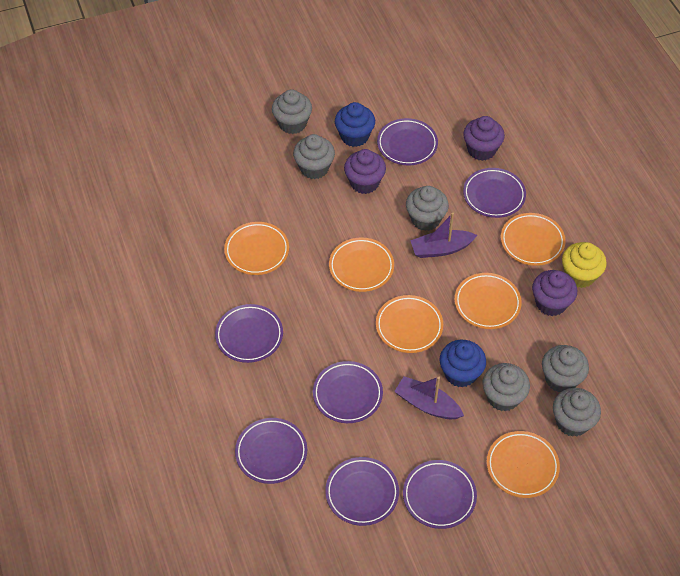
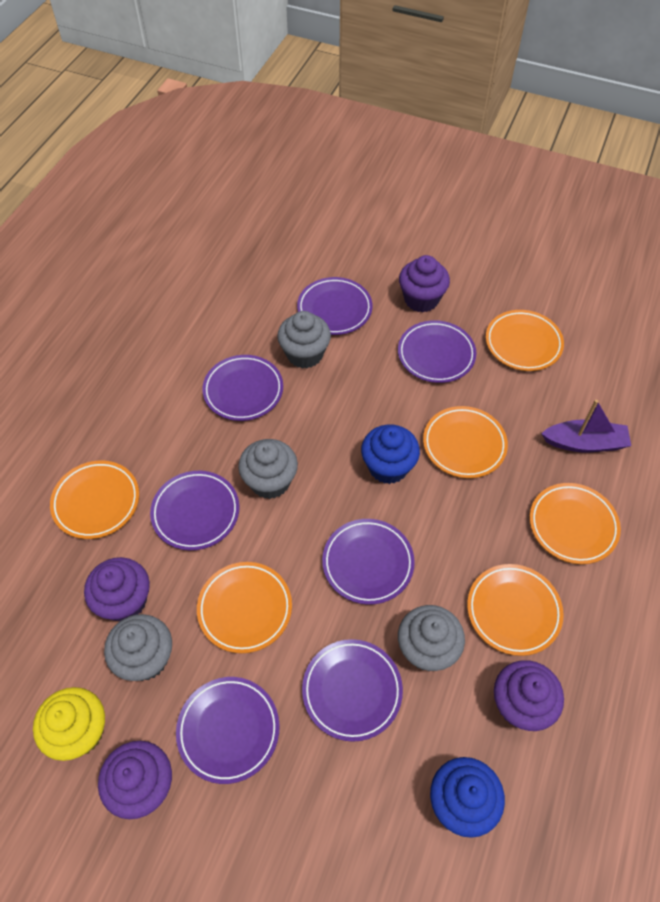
grey cupcake: 6 -> 4
purple boat: 2 -> 1
purple cupcake: 3 -> 4

